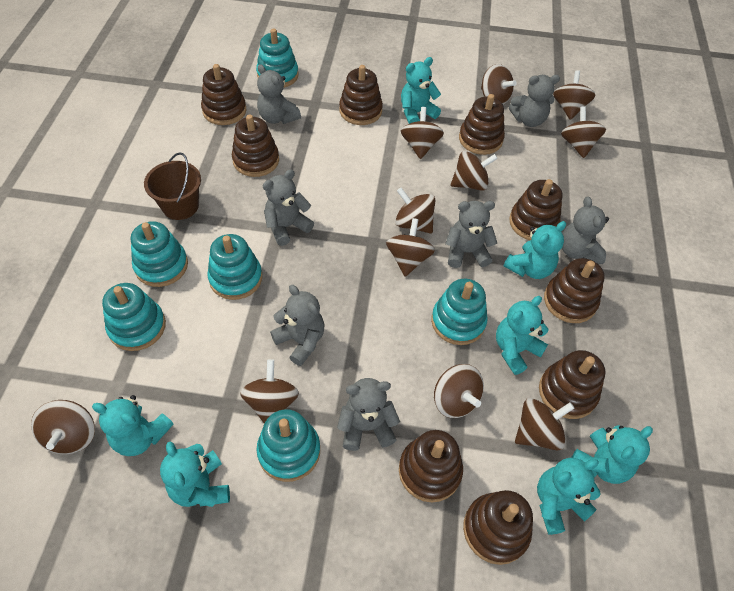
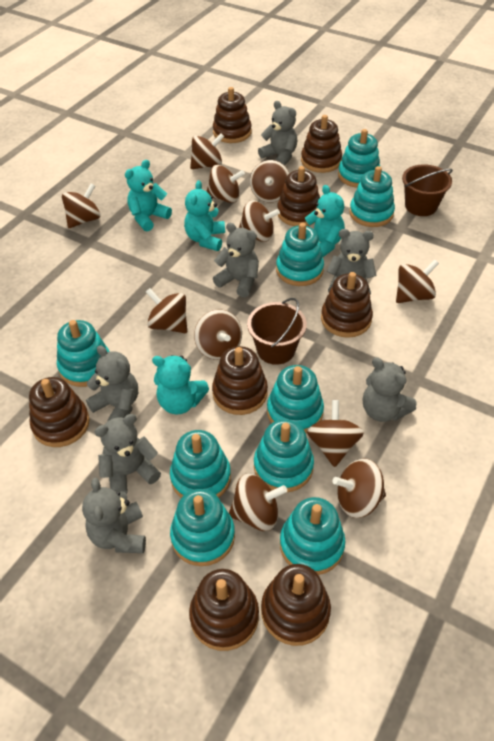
brown bucket: 1 -> 2
brown stacking toy: 9 -> 8
turquoise stacking toy: 6 -> 9
turquoise teddy bear: 7 -> 4

